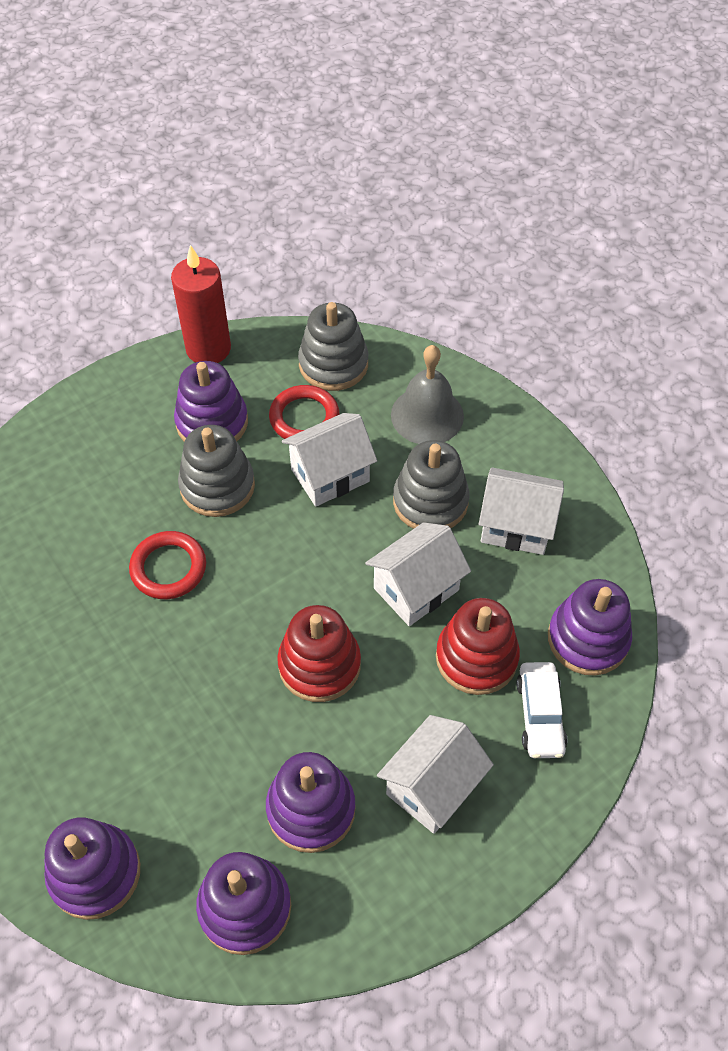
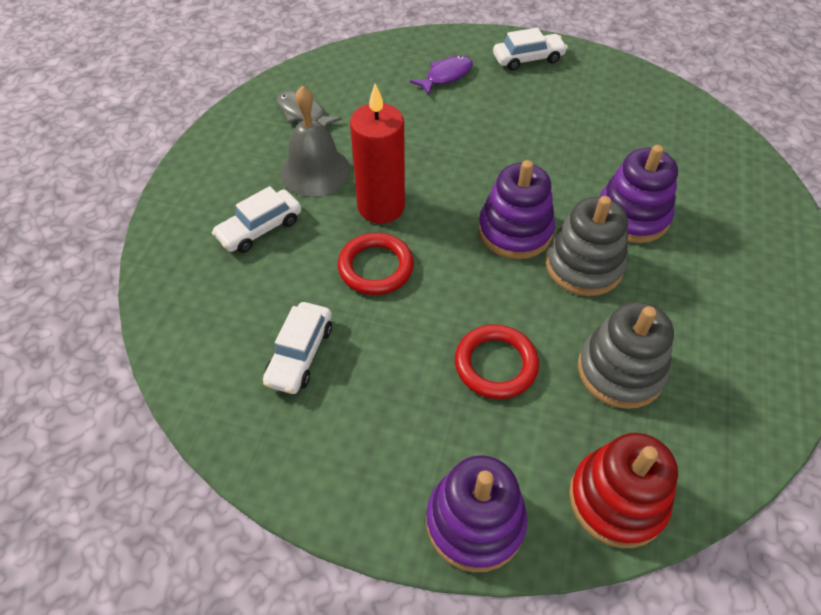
grey fish: 0 -> 1
grey stacking toy: 3 -> 2
purple fish: 0 -> 1
purple stacking toy: 5 -> 3
red stacking toy: 2 -> 1
white car: 1 -> 3
white house: 4 -> 0

